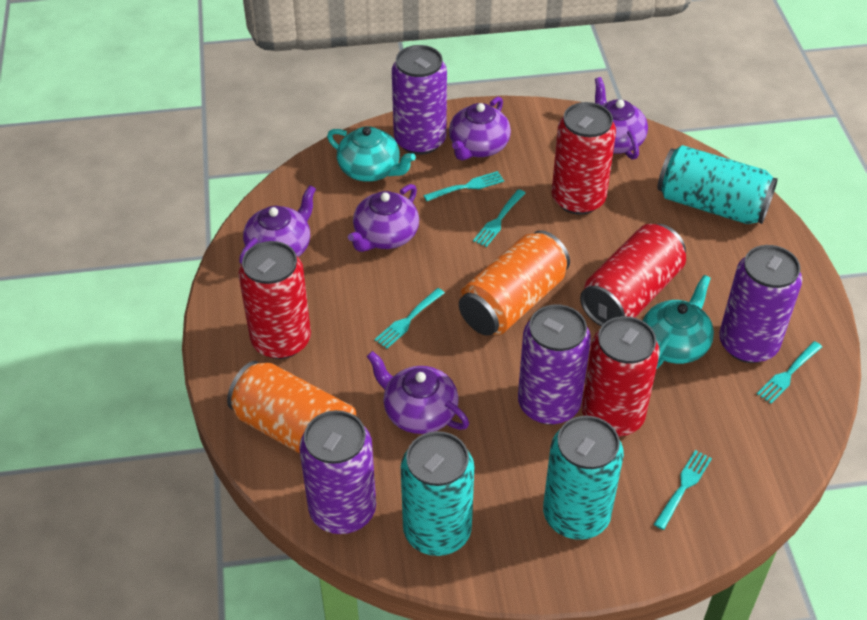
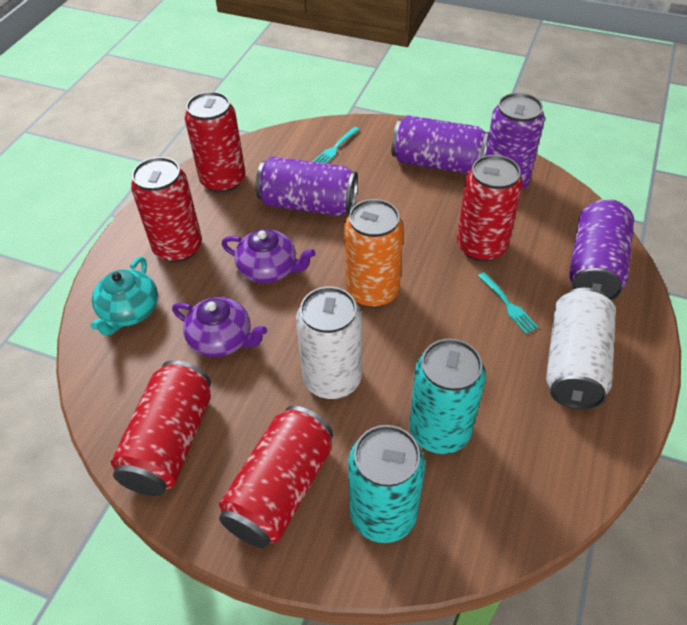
orange can: 2 -> 1
purple teapot: 5 -> 2
red can: 4 -> 5
turquoise can: 3 -> 2
turquoise fork: 5 -> 2
turquoise teapot: 2 -> 1
white can: 0 -> 2

